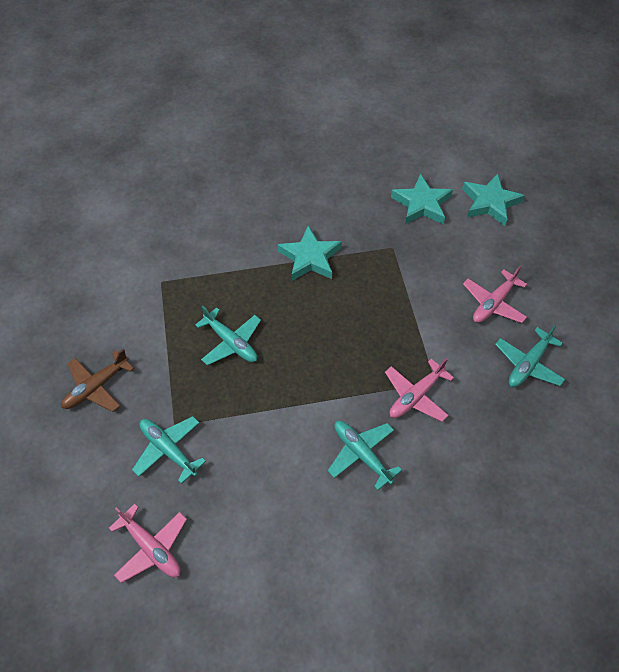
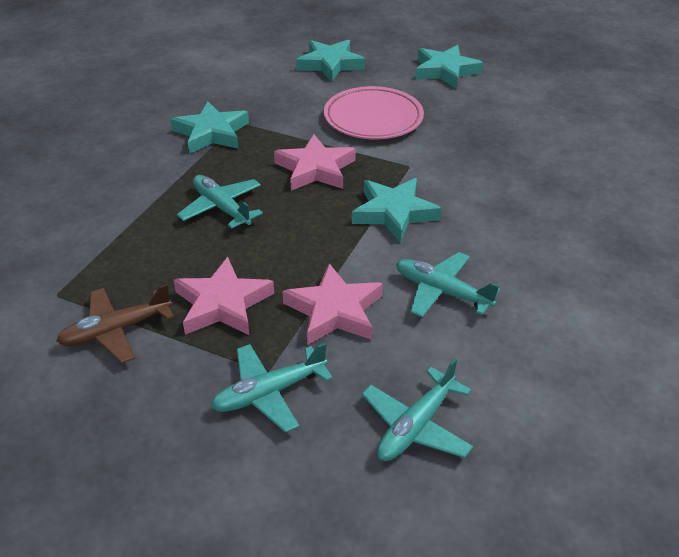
pink plane: 3 -> 0
pink plate: 0 -> 1
pink star: 0 -> 3
turquoise star: 3 -> 4

